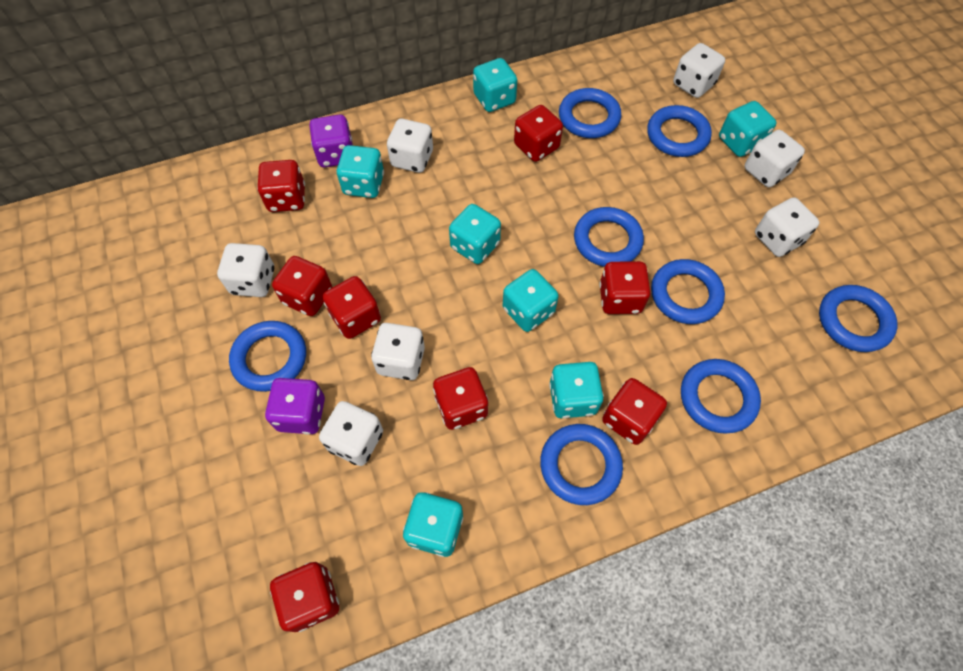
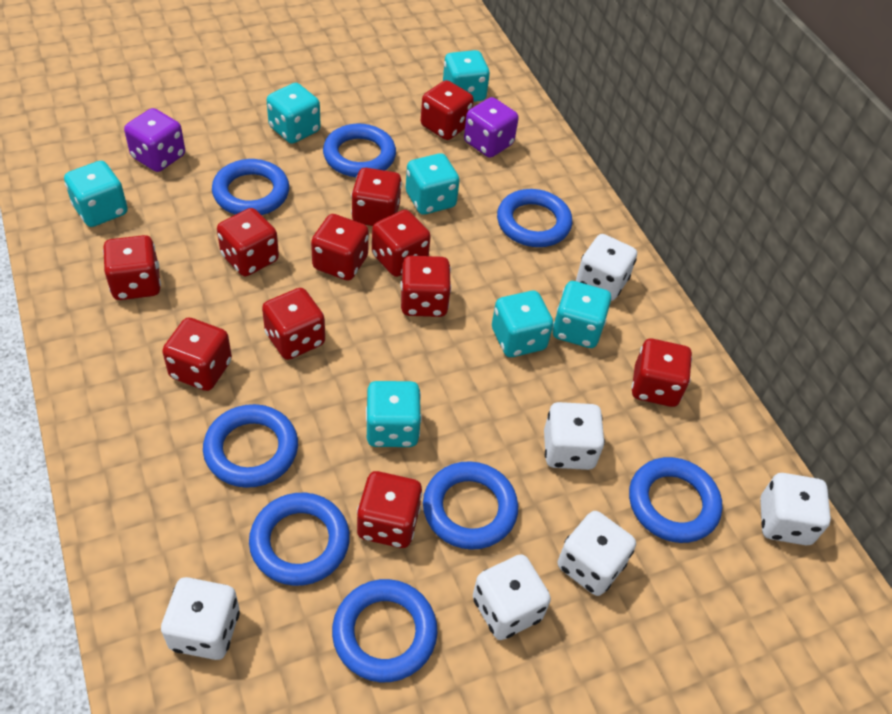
red dice: 8 -> 11
white dice: 7 -> 6

